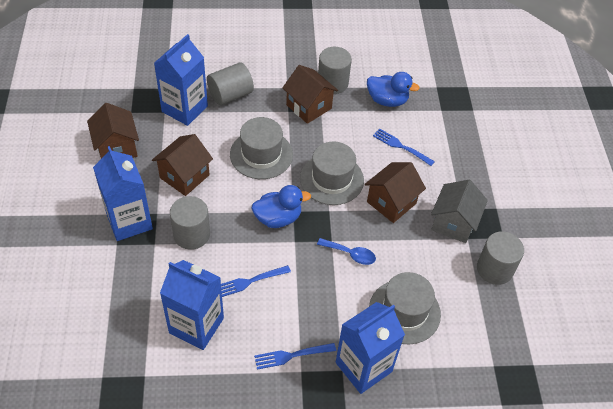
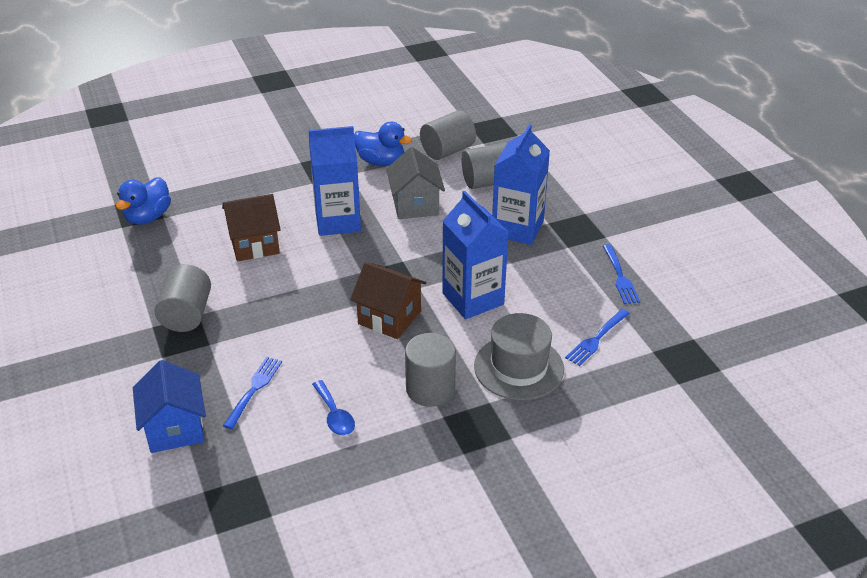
blue carton: 4 -> 3
blue house: 0 -> 1
brown house: 4 -> 2
grey hat: 3 -> 1

